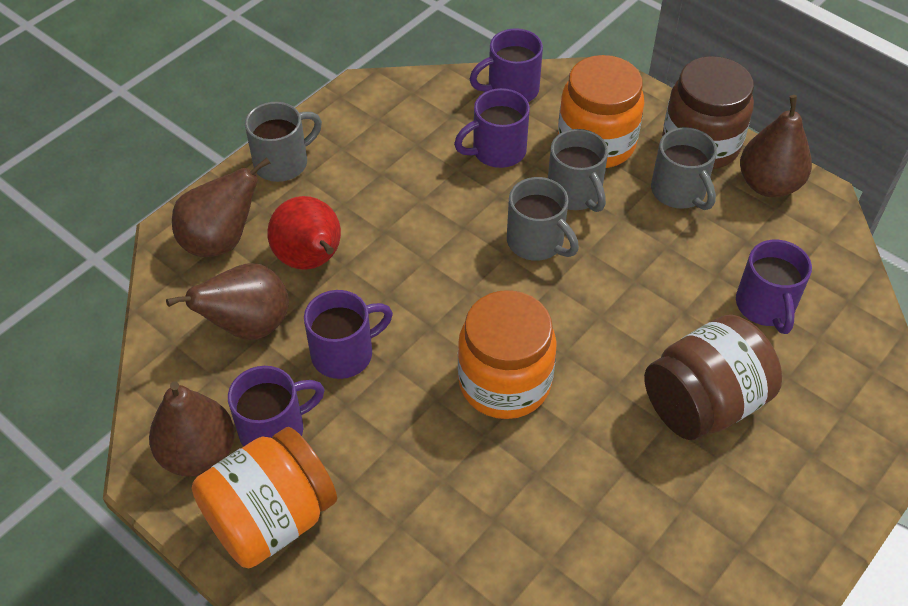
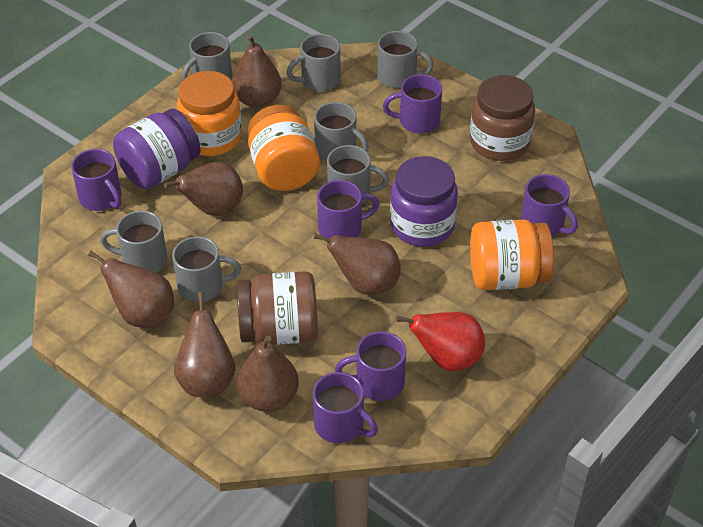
brown pear: 4 -> 6
grey mug: 4 -> 7
purple jar: 0 -> 2
purple mug: 5 -> 6

